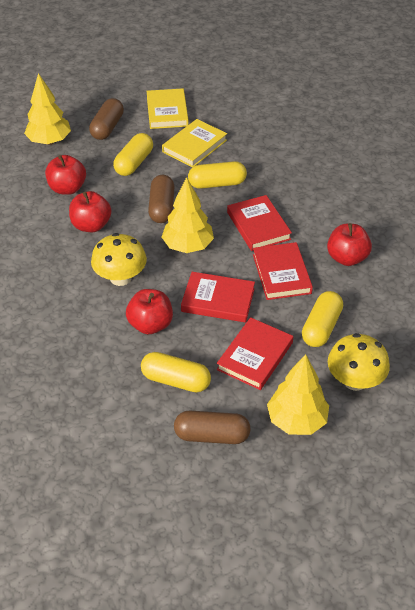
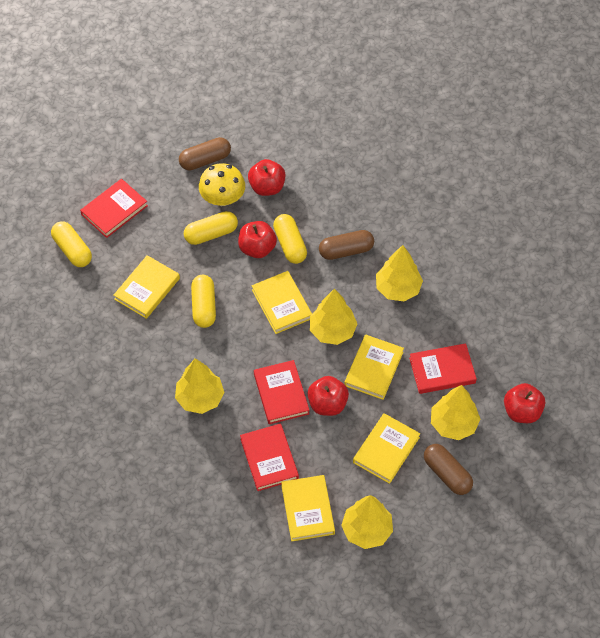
yellow book: 2 -> 5
yellow mushroom: 2 -> 1
yellow tree: 3 -> 5

